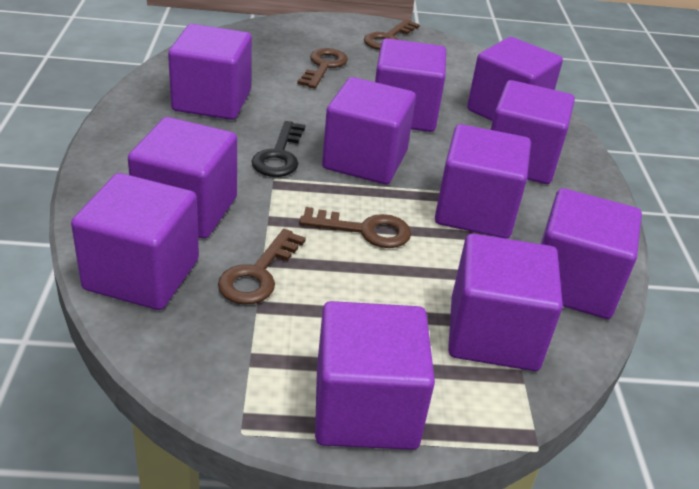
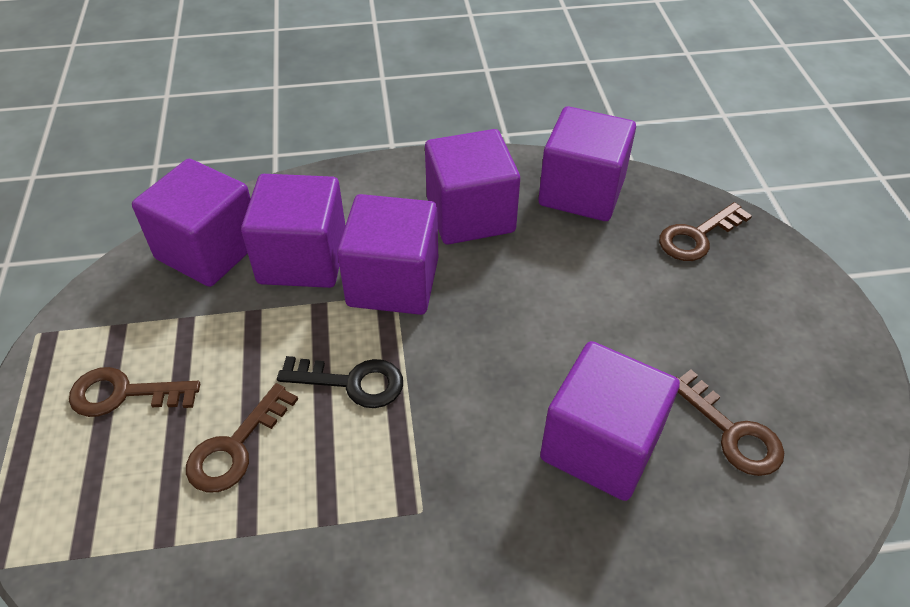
purple cube: 11 -> 6

